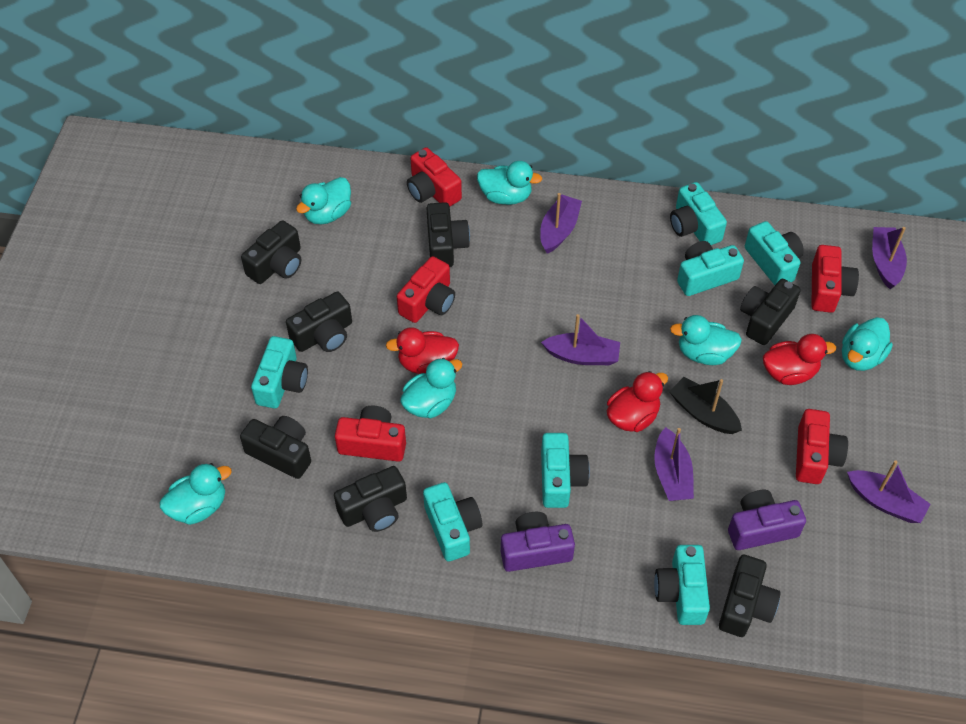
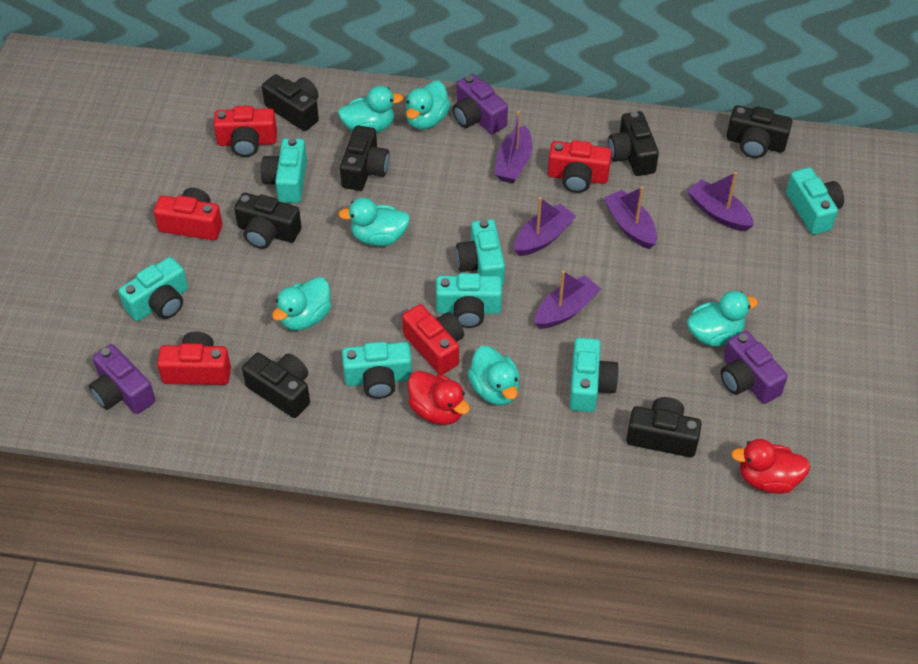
black boat: 1 -> 0
purple camera: 2 -> 3
red duck: 3 -> 2

